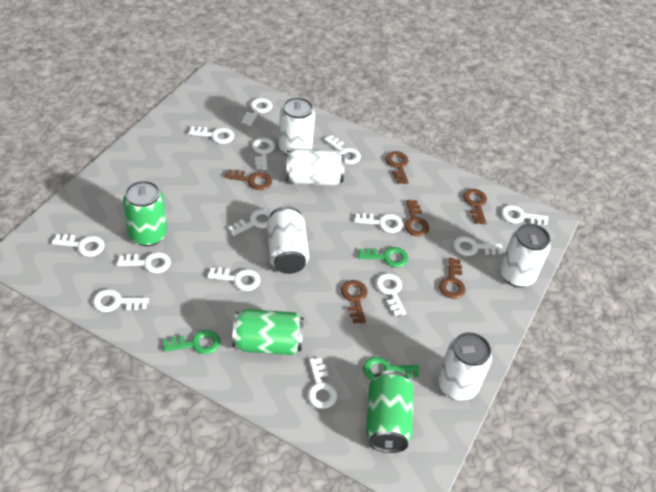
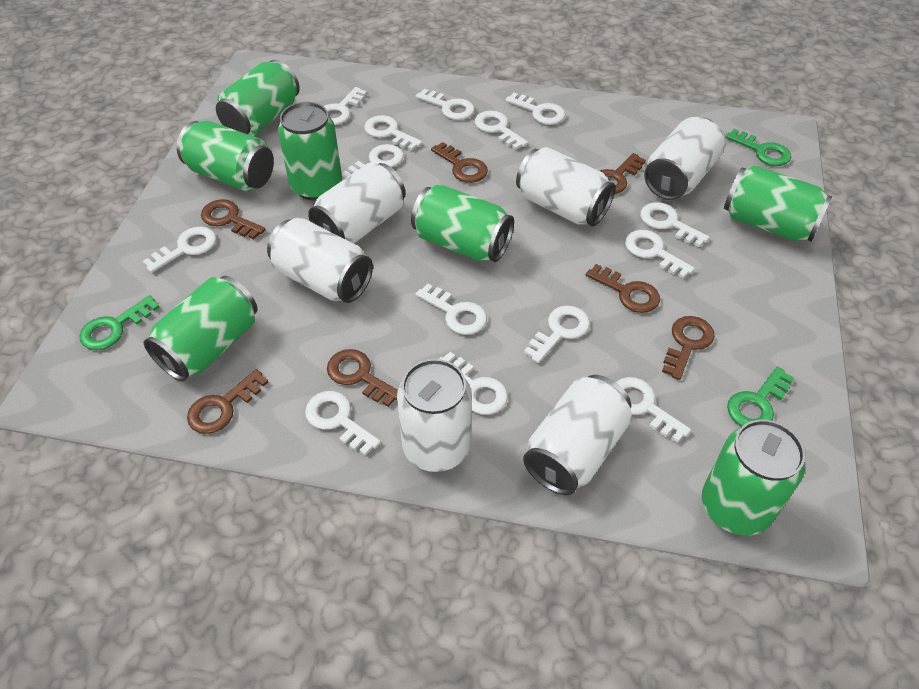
brown key: 6 -> 7
green can: 3 -> 7
white can: 5 -> 6

